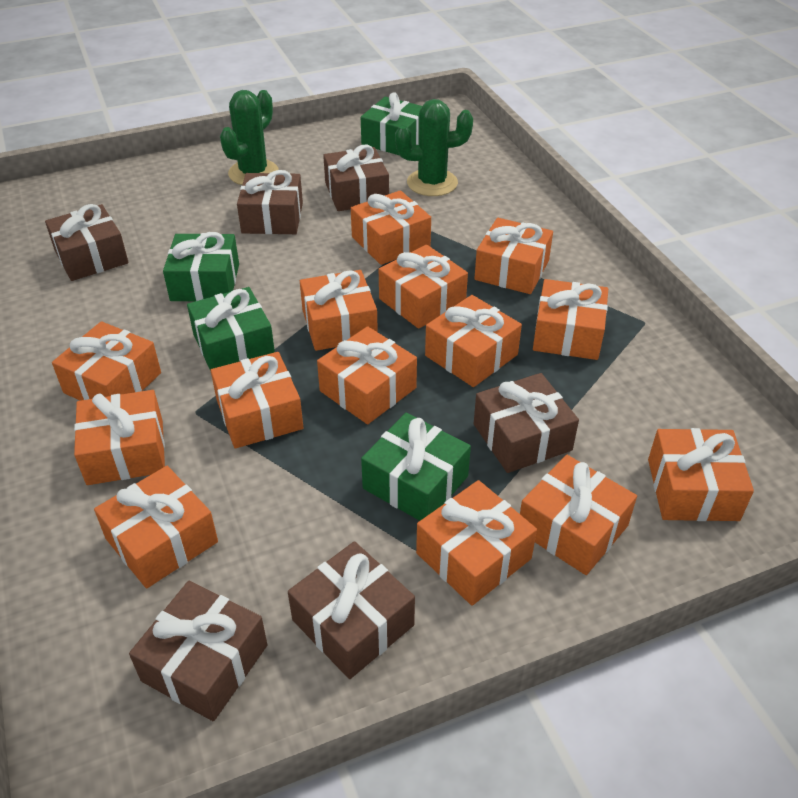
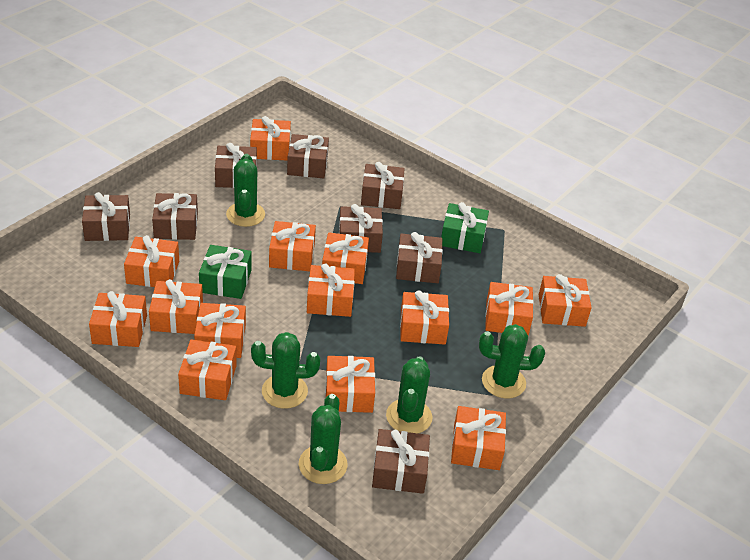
brown gift: 6 -> 8
green cactus: 2 -> 5
green gift: 4 -> 2

